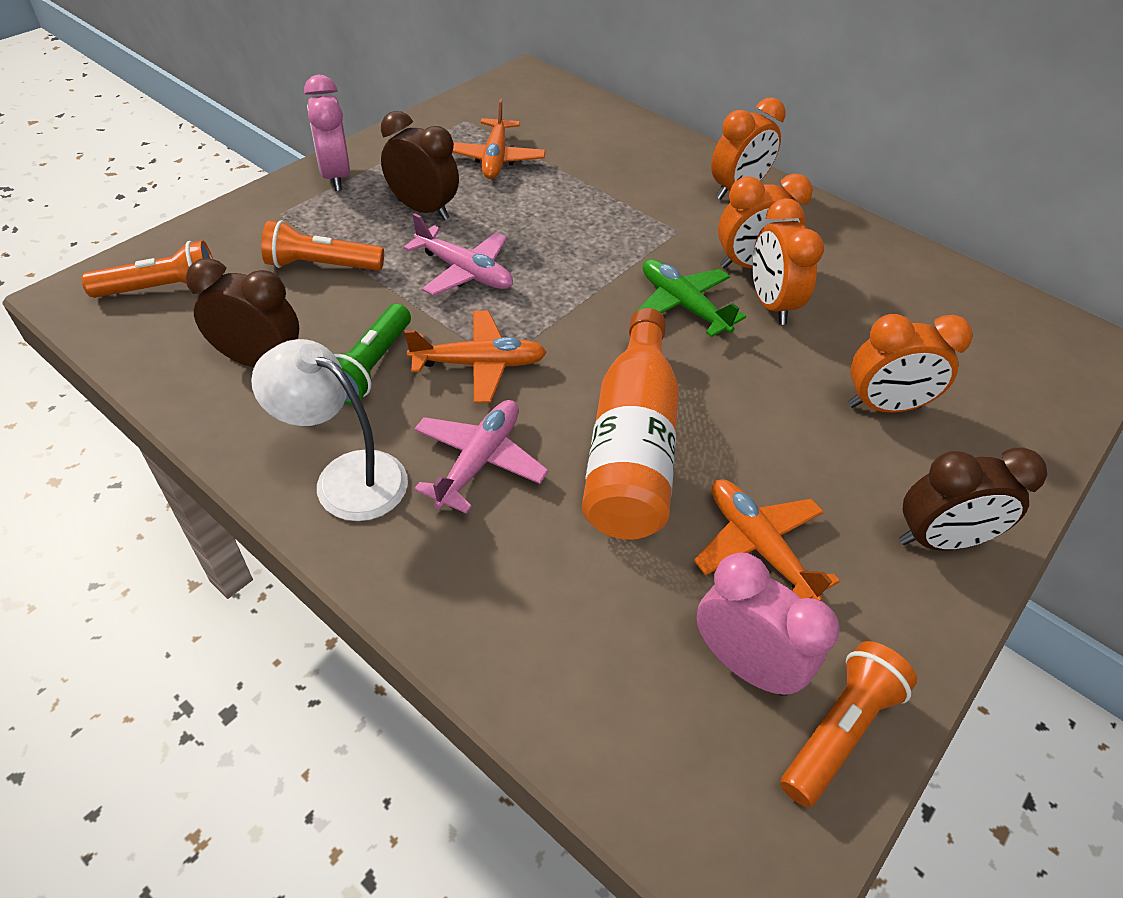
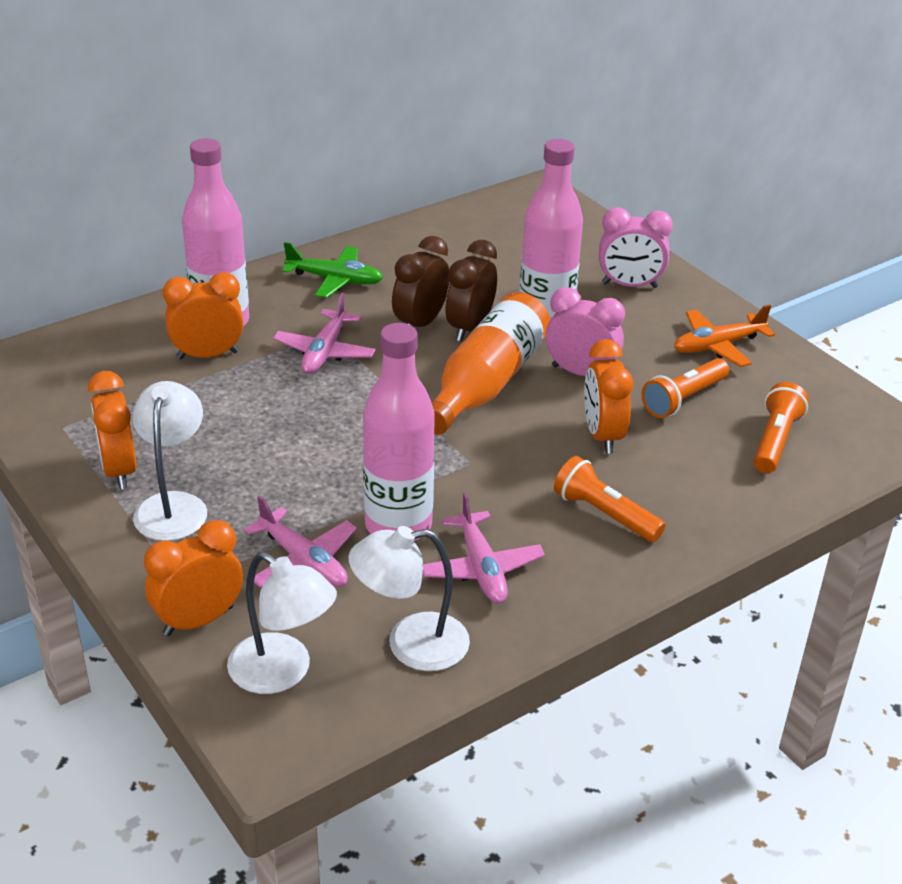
brown clock: 3 -> 2
green flashlight: 1 -> 0
orange plane: 3 -> 1
pink bottle: 0 -> 3
pink plane: 2 -> 3
white lamp: 1 -> 3

